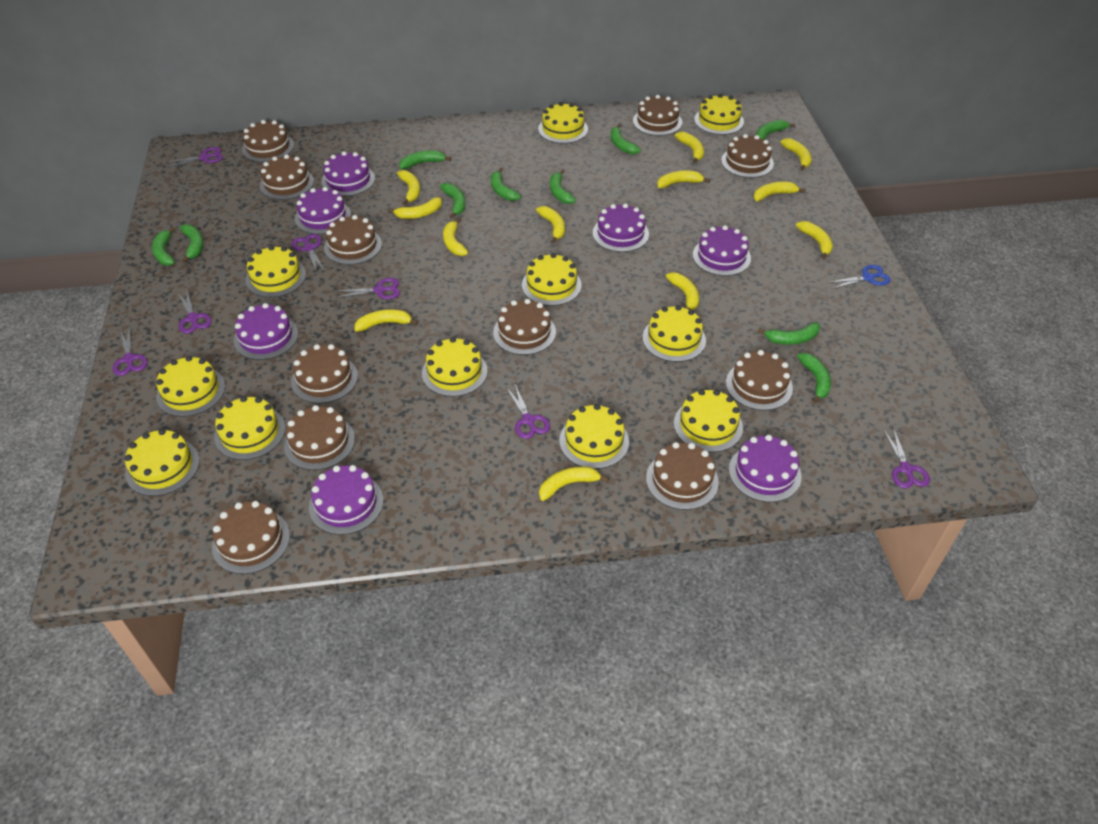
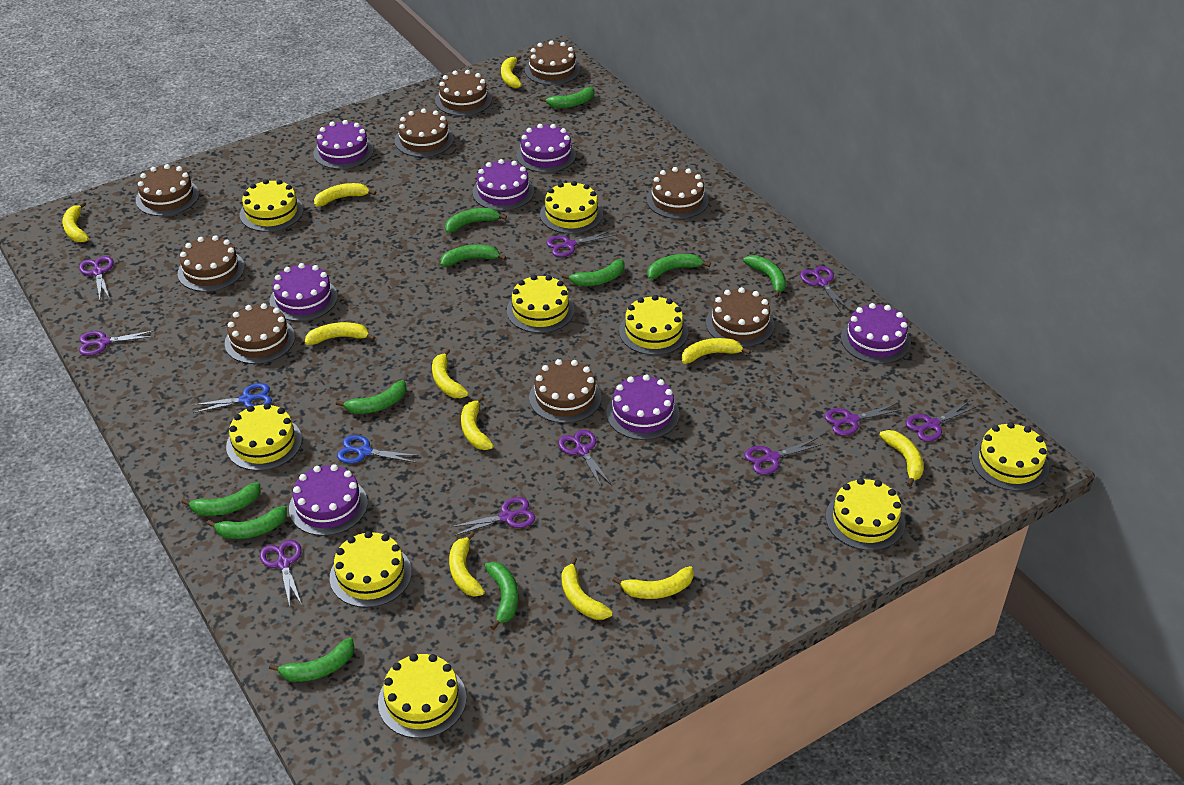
blue scissors: 1 -> 2
brown cake: 11 -> 9
green banana: 10 -> 11
purple scissors: 7 -> 10
yellow banana: 12 -> 11
yellow cake: 11 -> 9

